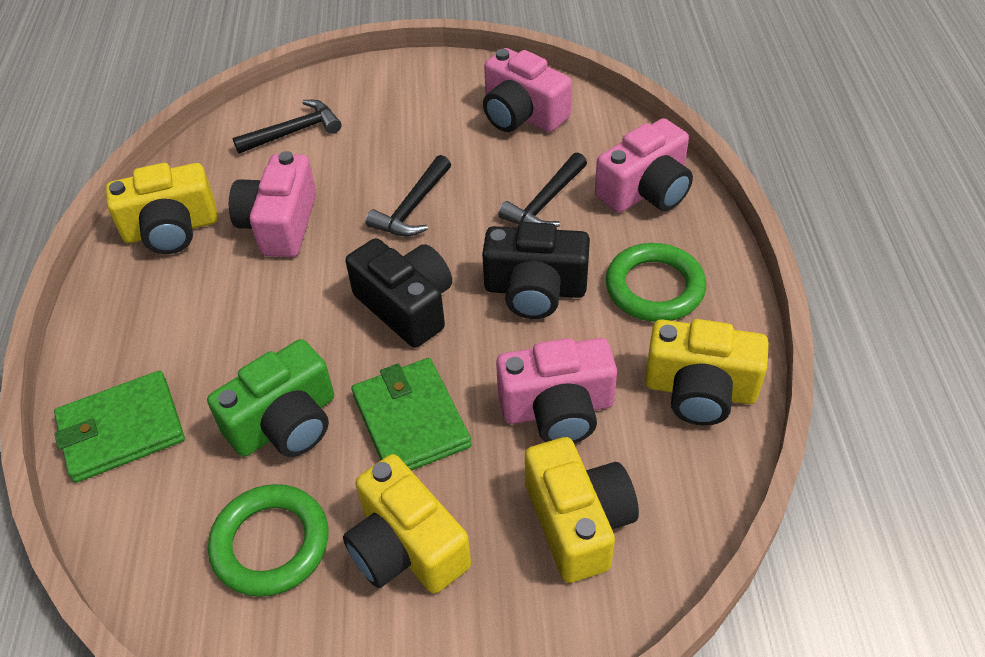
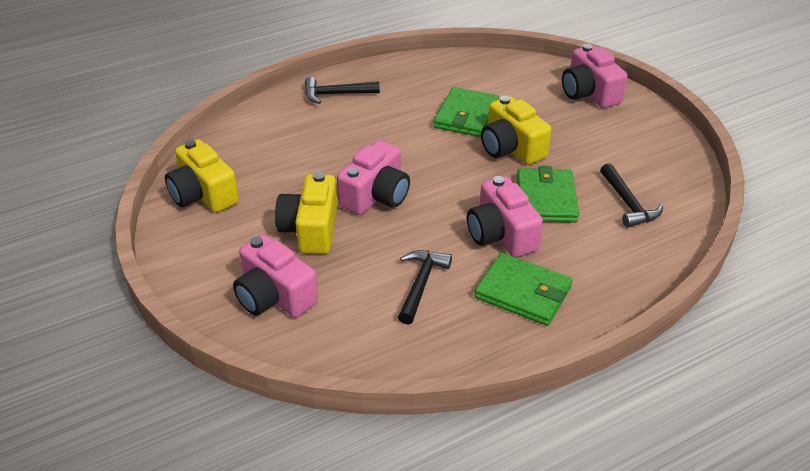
black camera: 2 -> 0
green camera: 1 -> 0
green ring: 2 -> 0
green wallet: 2 -> 3
yellow camera: 4 -> 3

